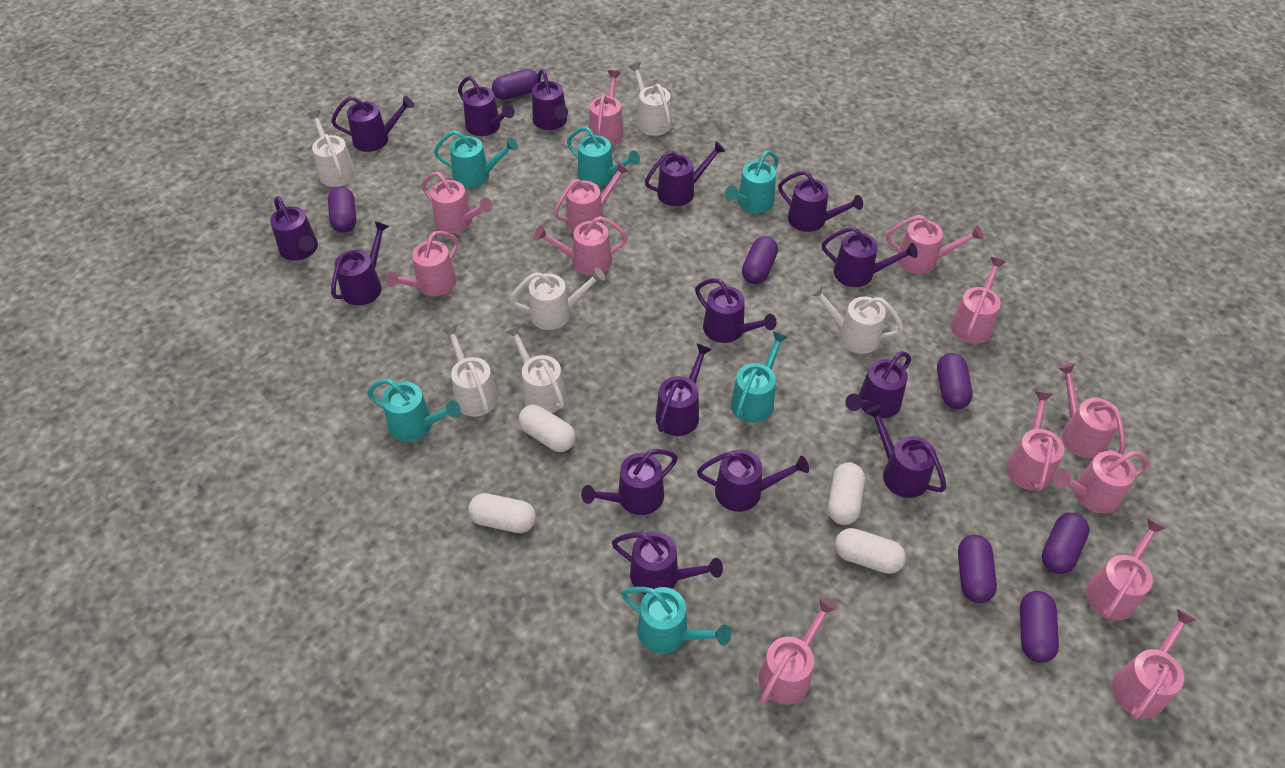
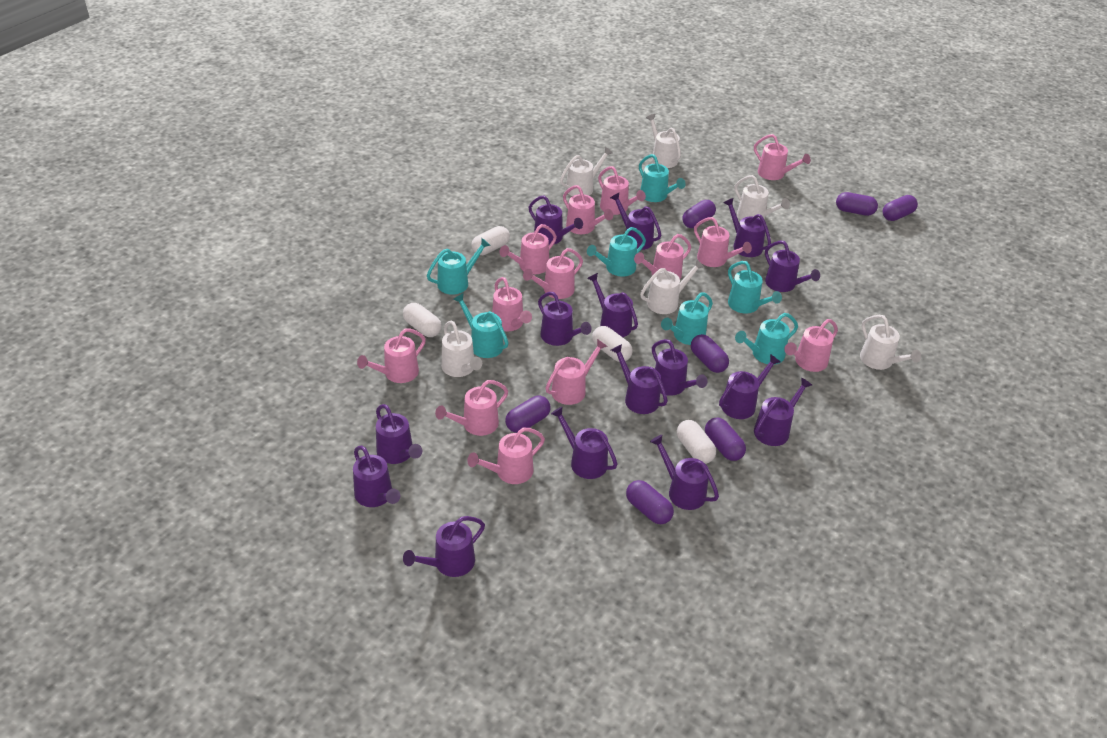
turquoise watering can: 6 -> 7

